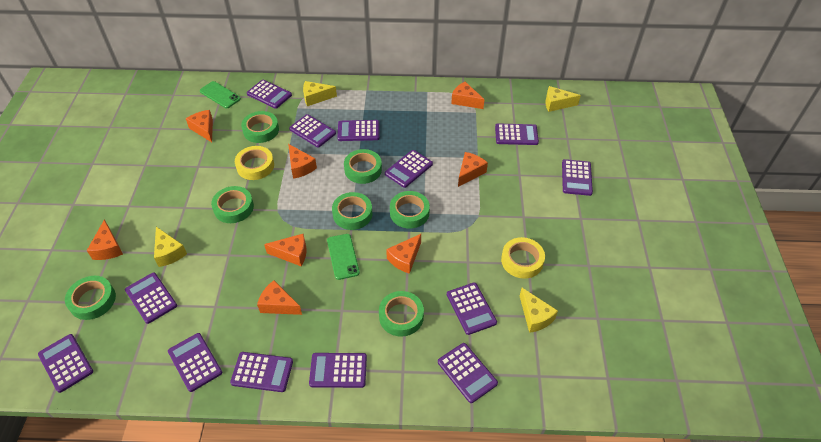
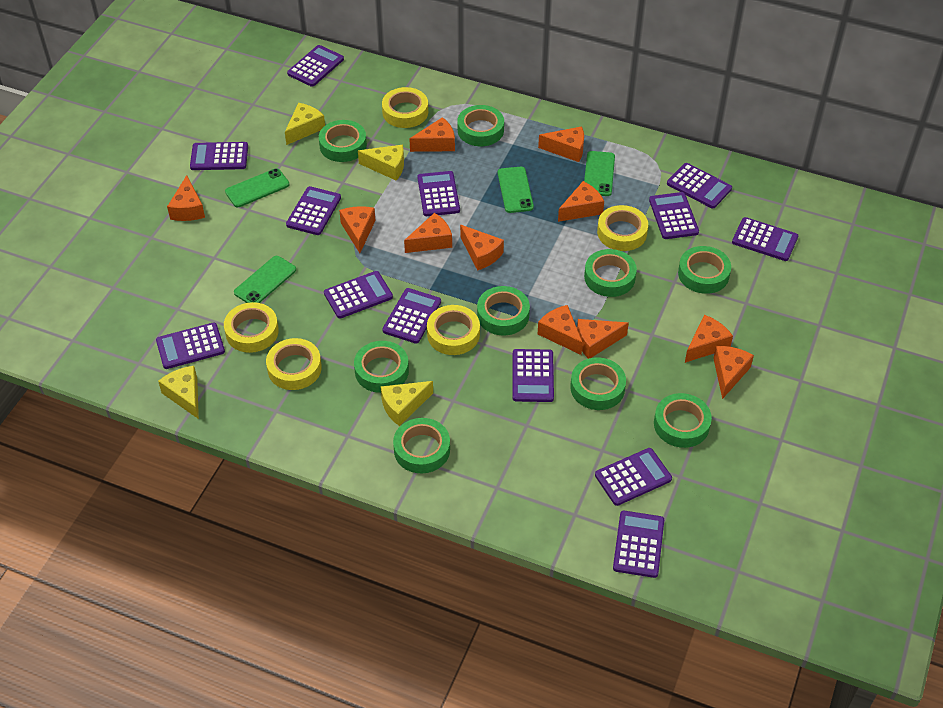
green phone: 2 -> 4
green tape: 7 -> 9
orange cheese: 8 -> 11
yellow tape: 2 -> 5

